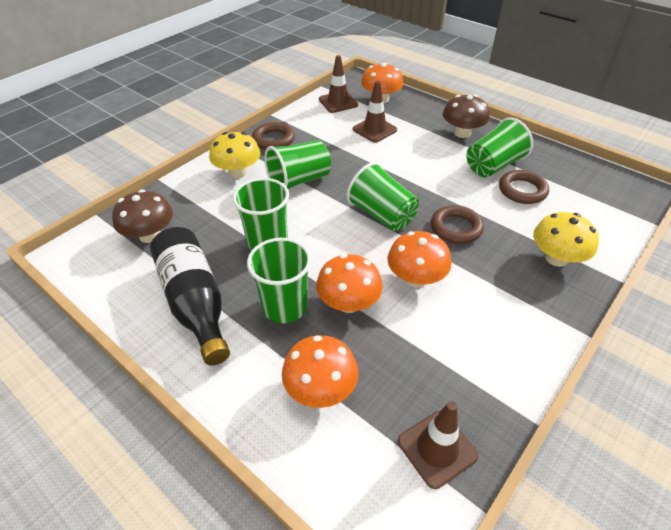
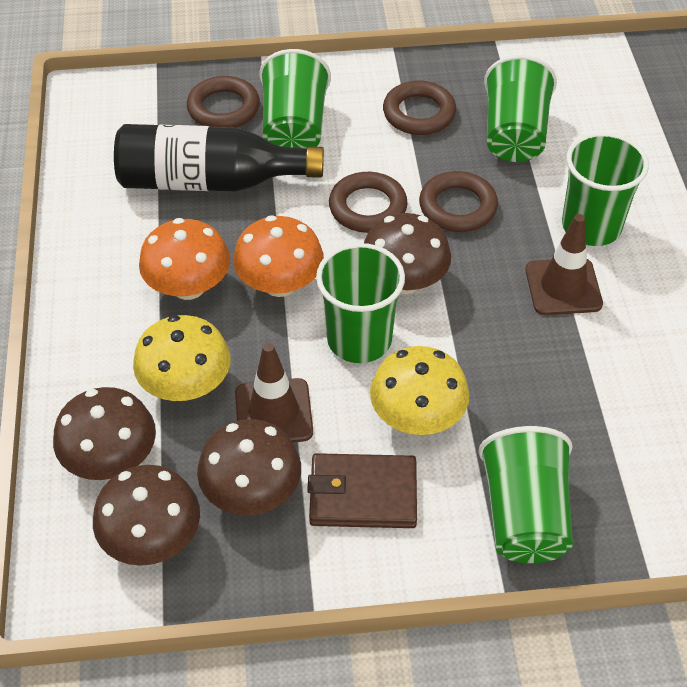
brown mushroom: 2 -> 4
brown ring: 3 -> 4
brown traffic cone: 3 -> 2
brown wallet: 0 -> 1
orange mushroom: 4 -> 2

